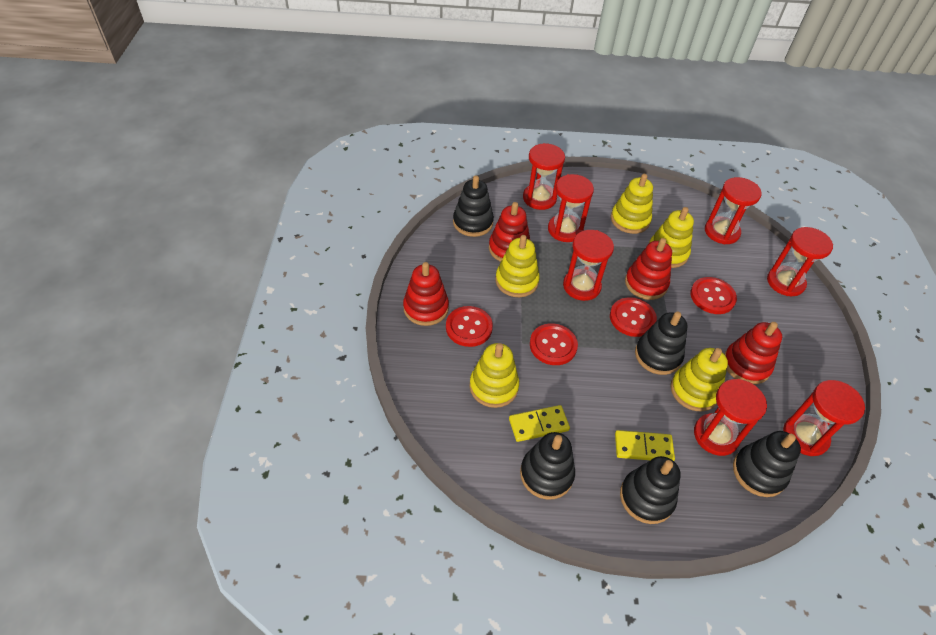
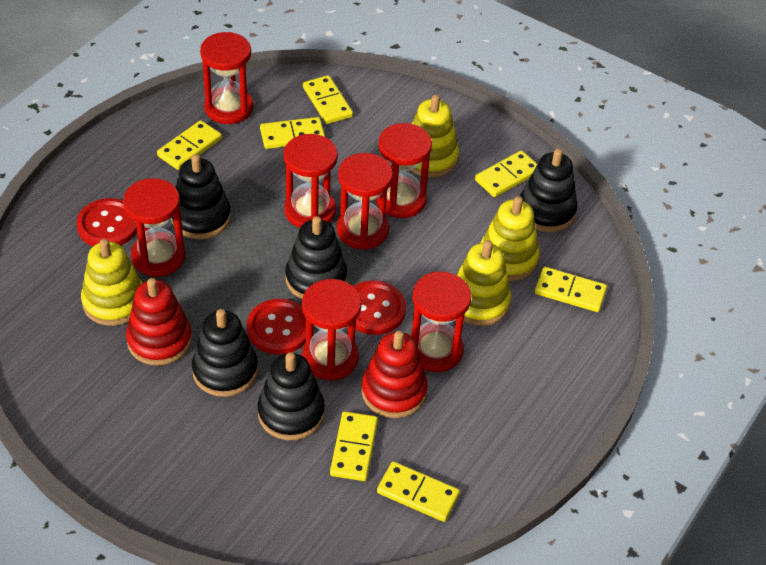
red button: 4 -> 3
red stacking toy: 4 -> 2
yellow domino: 2 -> 7
yellow stacking toy: 5 -> 4

